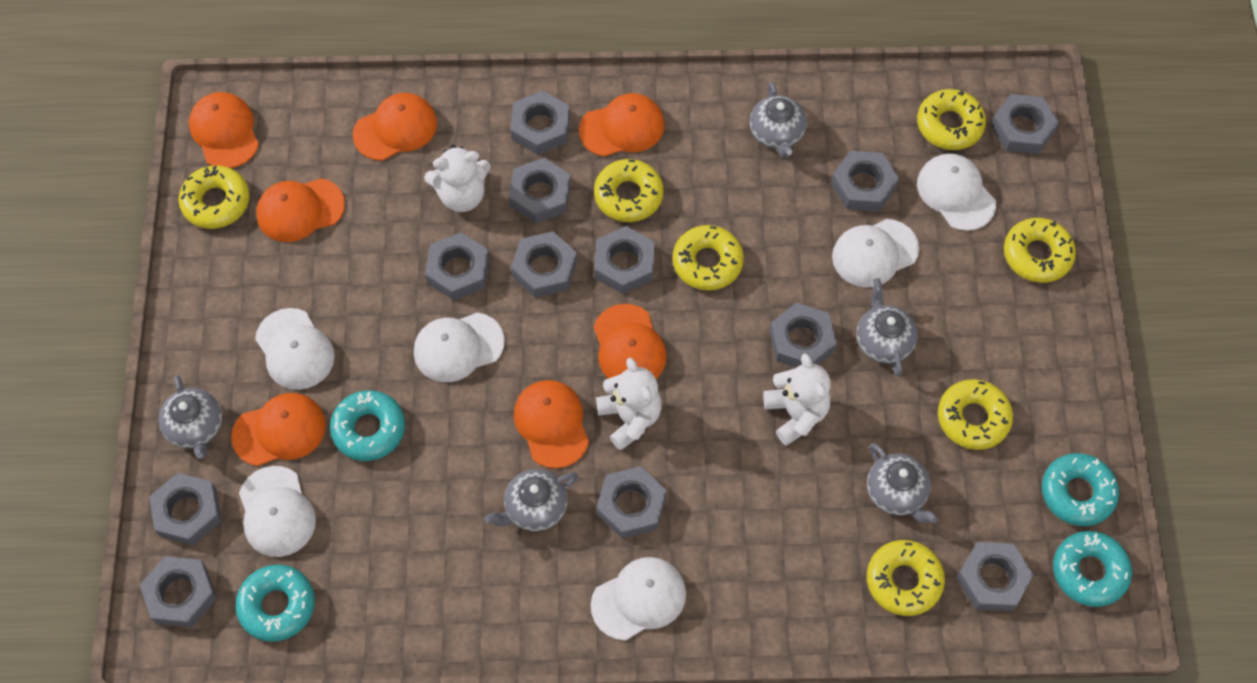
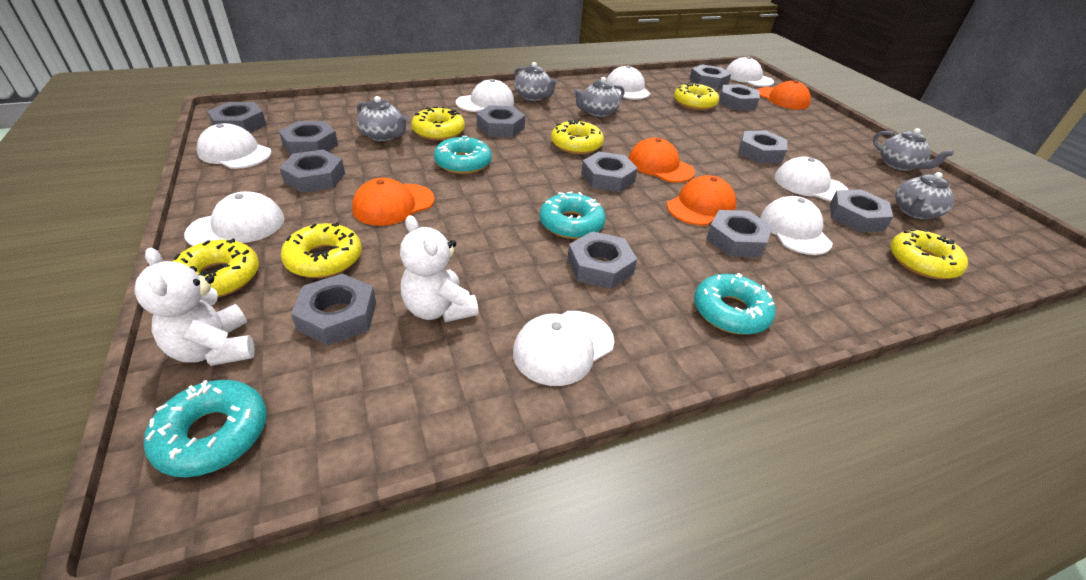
orange cap: 7 -> 4
white cap: 6 -> 8
white teddy bear: 3 -> 2
yellow donut: 7 -> 6

